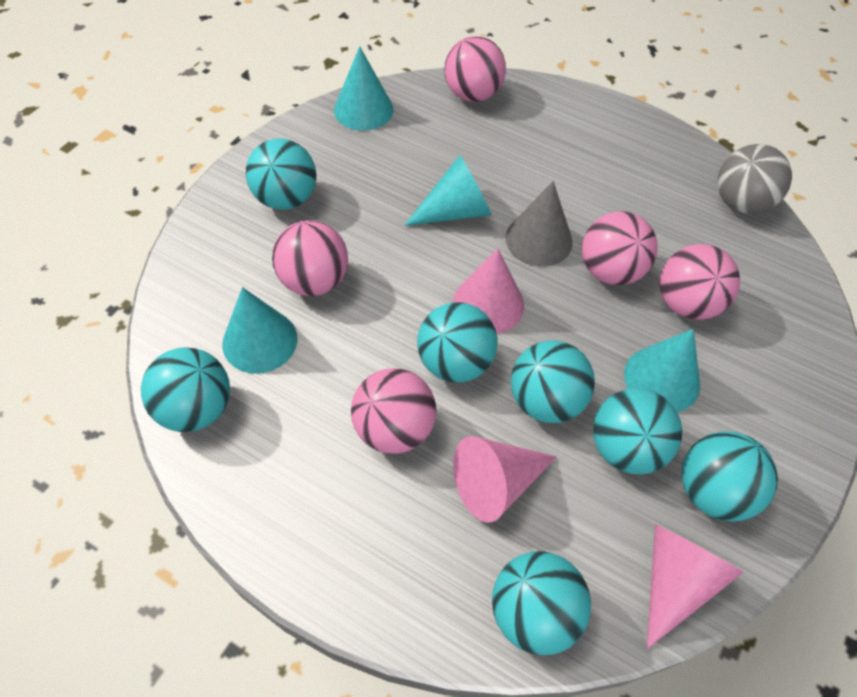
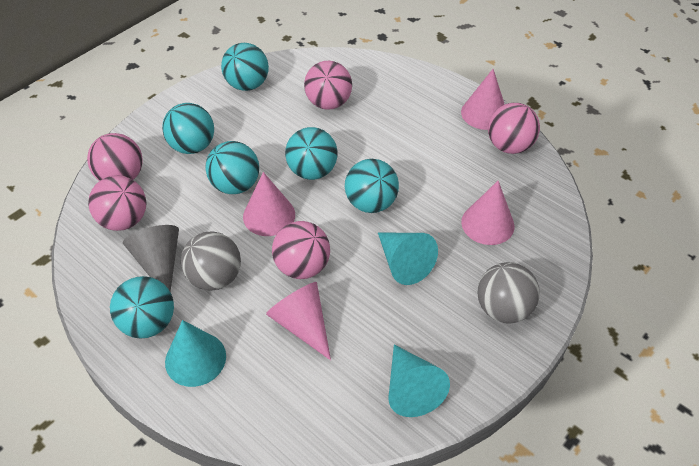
grey ball: 1 -> 2
pink cone: 3 -> 4
turquoise ball: 7 -> 6
turquoise cone: 4 -> 3

